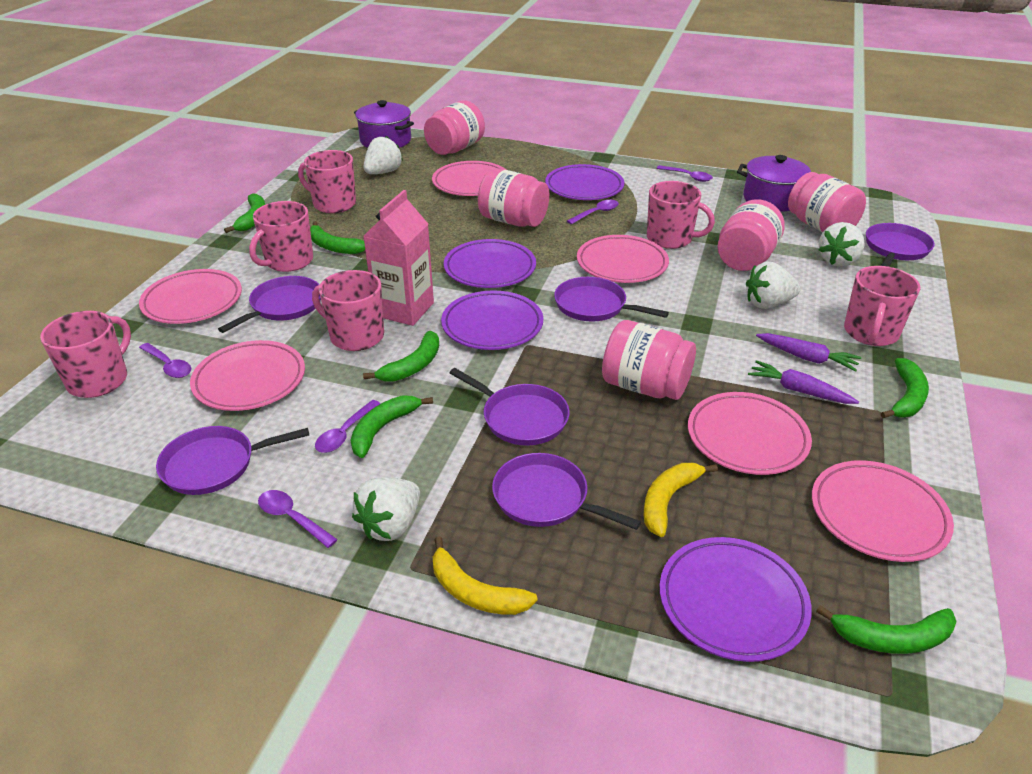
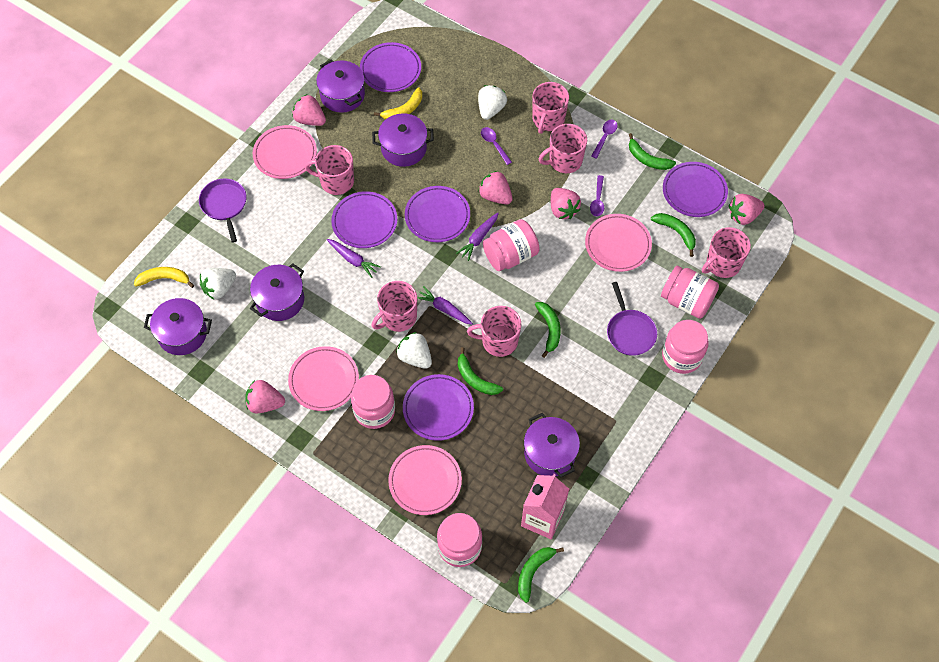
green banana: 6 -> 5
pink plate: 6 -> 4
pink strawberry: 0 -> 5
purple carrot: 2 -> 3
purple pan: 6 -> 2
purple plate: 4 -> 5
purple pot: 2 -> 5
purple spoon: 5 -> 3
white strawberry: 4 -> 3

